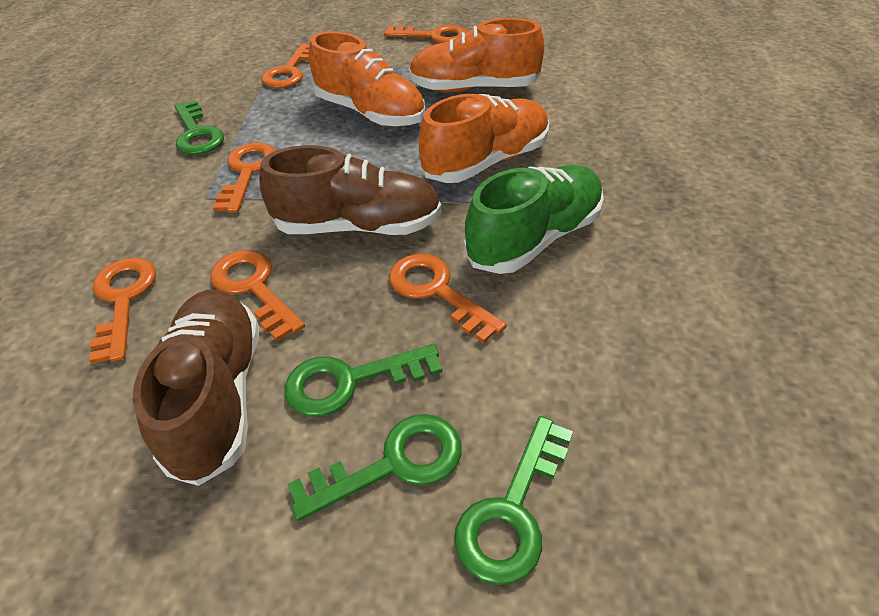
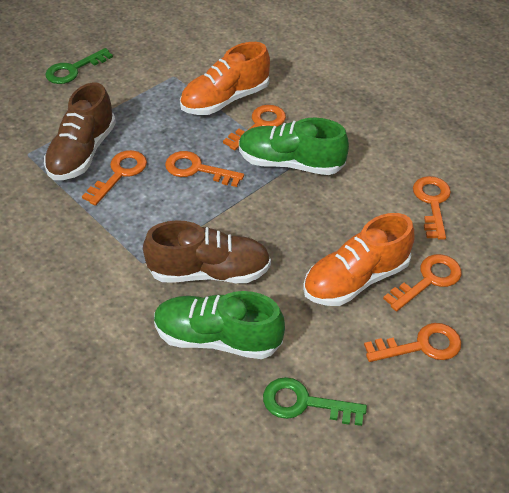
green key: 4 -> 2
green shoe: 1 -> 2
orange shoe: 3 -> 2

